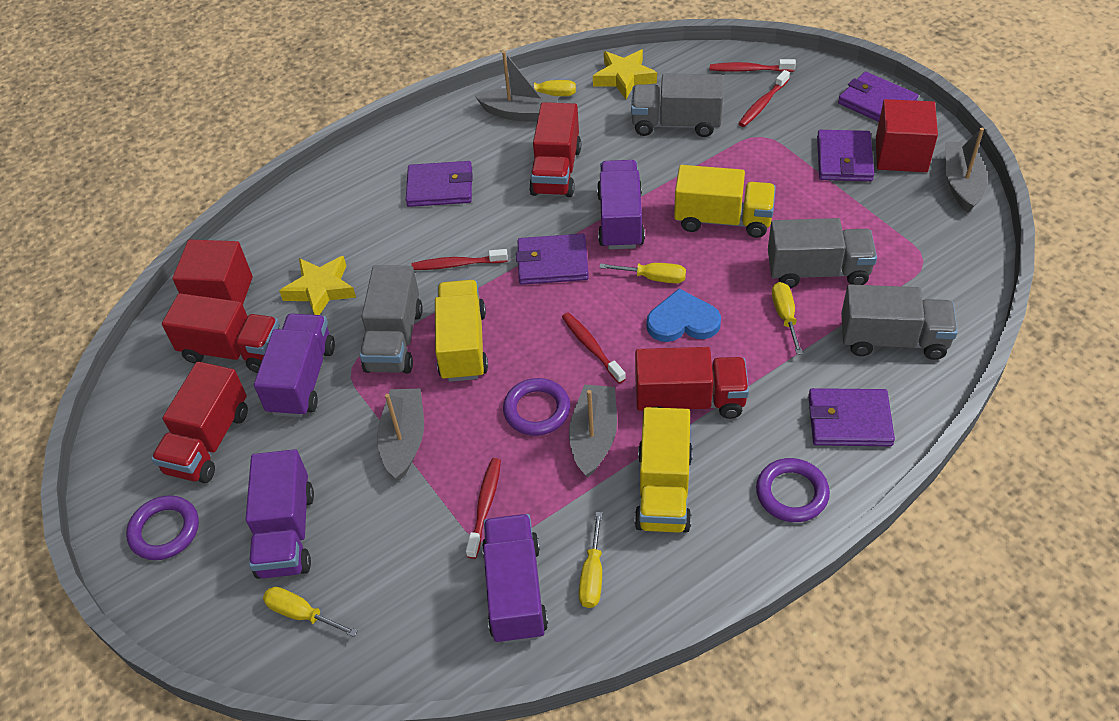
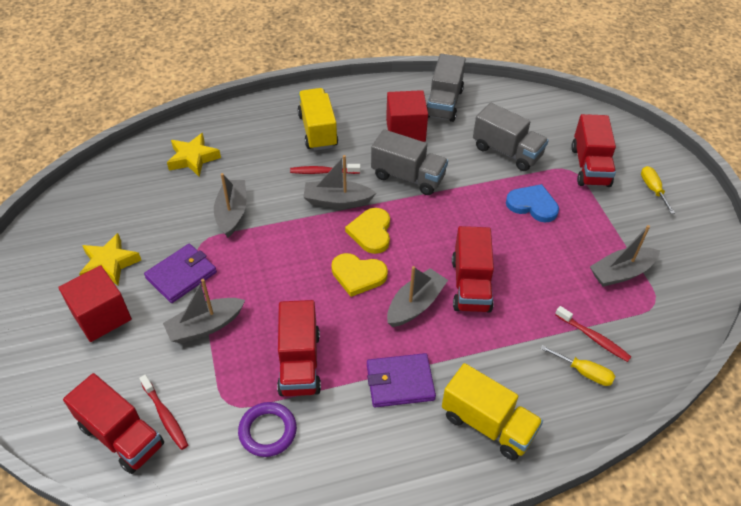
grey boat: 4 -> 5
grey truck: 4 -> 3
purple ring: 3 -> 1
purple truck: 4 -> 0
purple wallet: 5 -> 2
red toothbrush: 5 -> 3
yellow heart: 0 -> 2
yellow screwdriver: 5 -> 2
yellow truck: 3 -> 2

